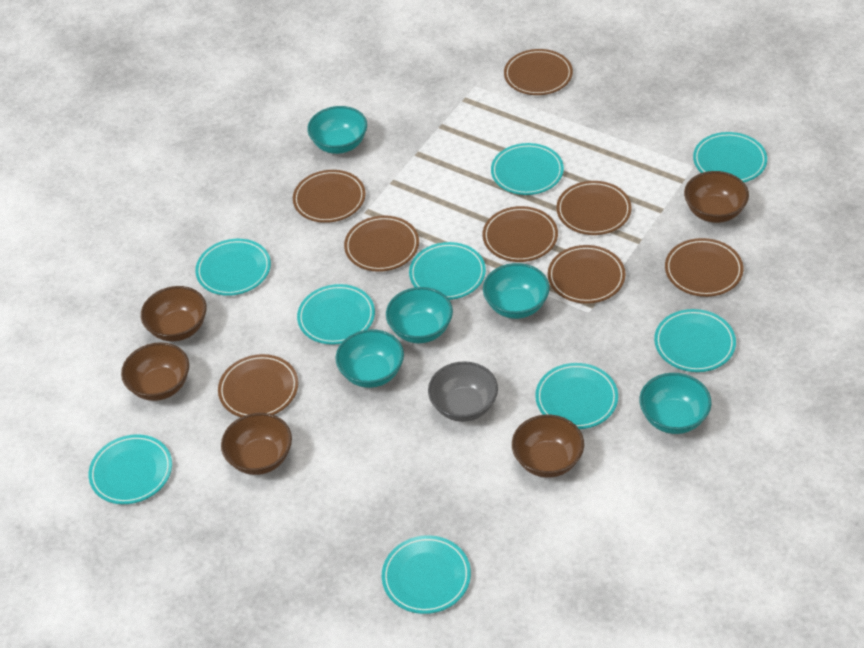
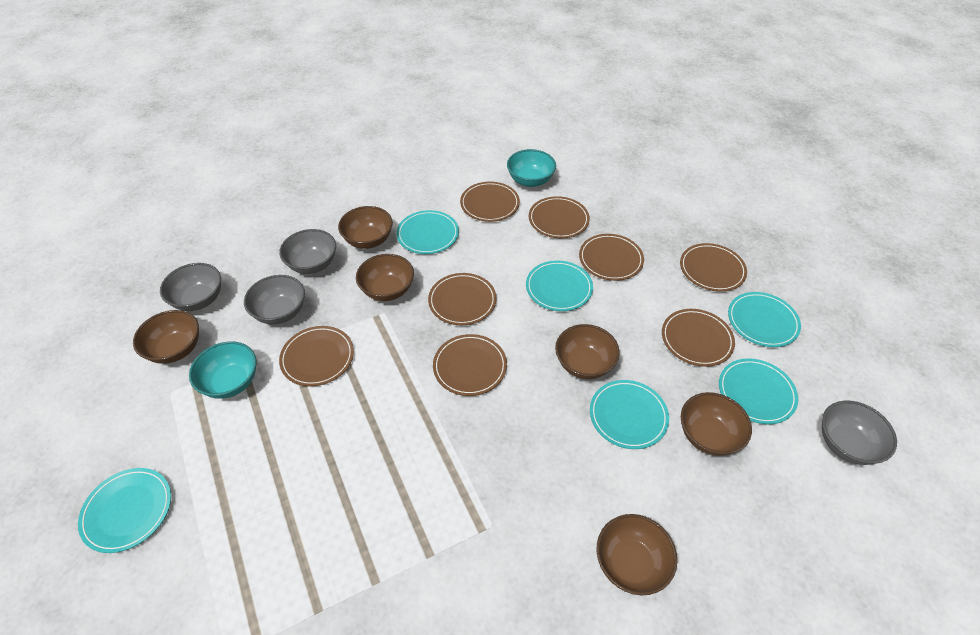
brown bowl: 5 -> 6
grey bowl: 1 -> 4
turquoise bowl: 5 -> 2
turquoise plate: 9 -> 6

